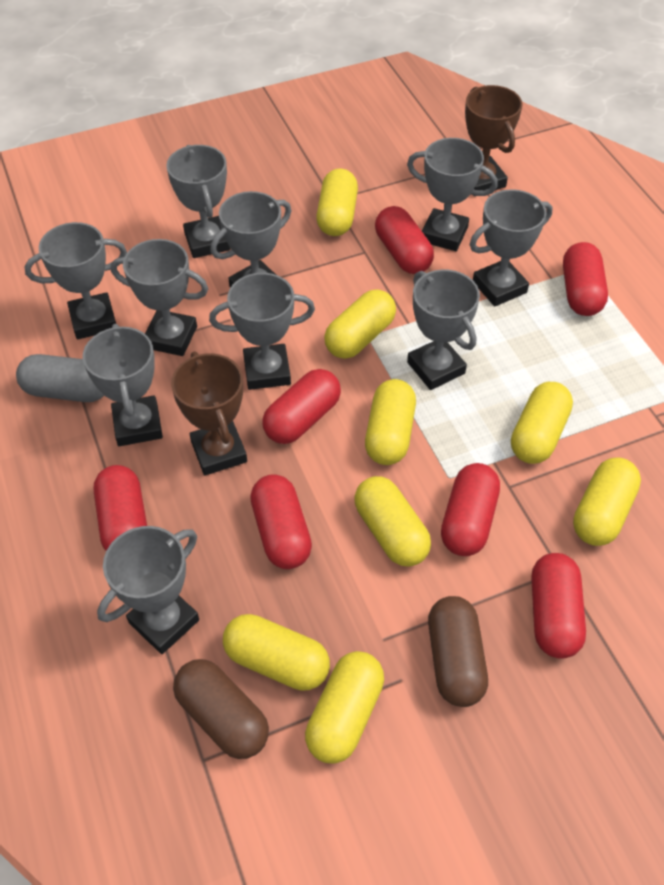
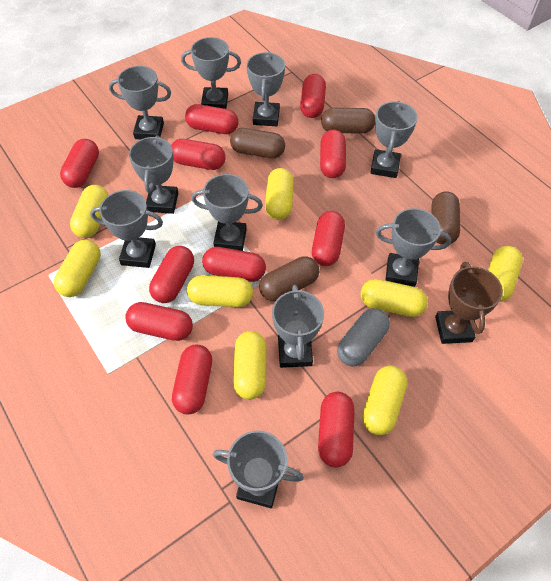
brown capsule: 2 -> 4
brown trophy: 2 -> 1
red capsule: 7 -> 11

